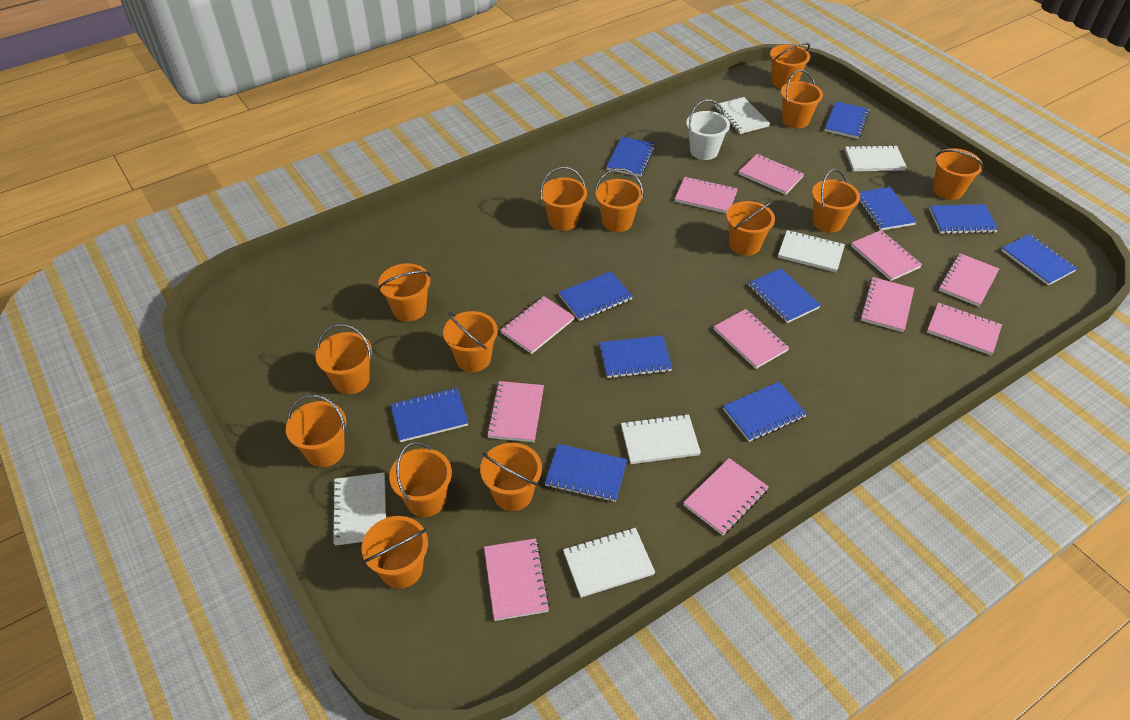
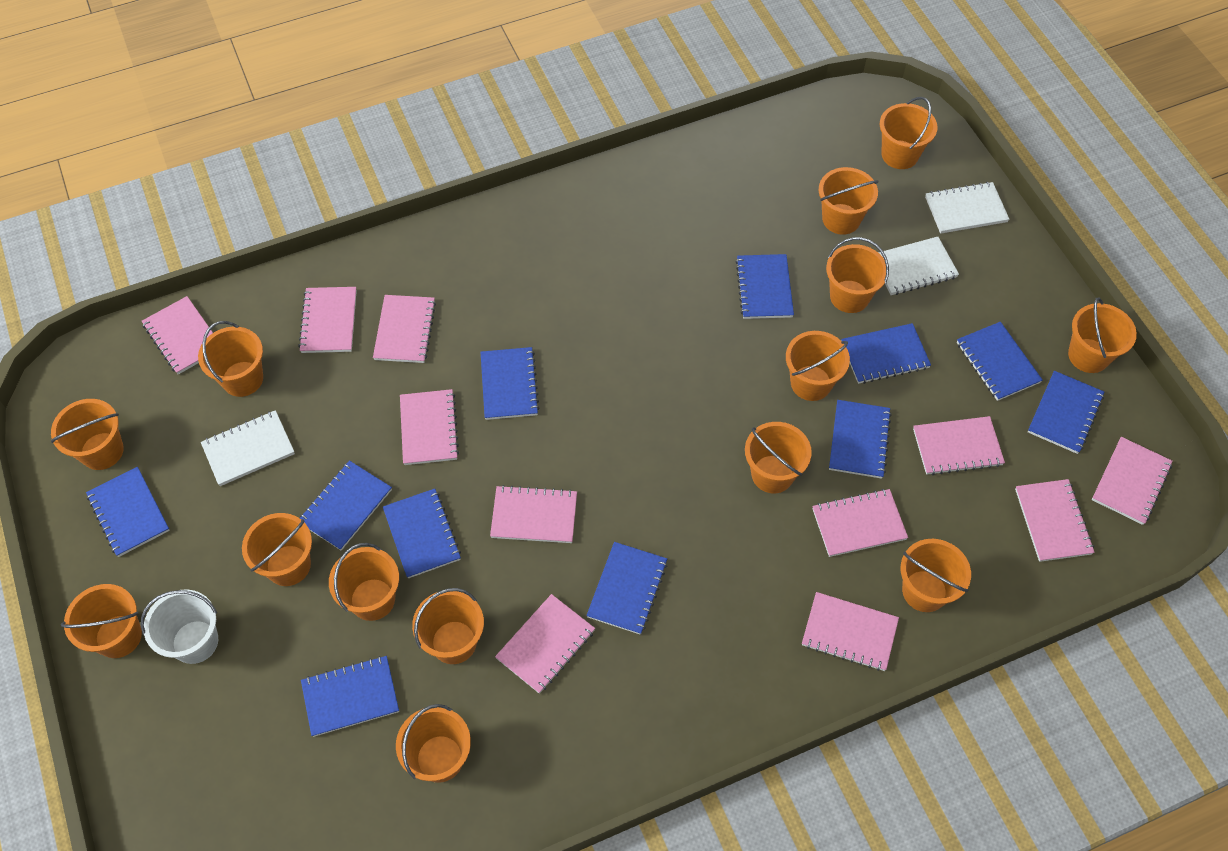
white notebook: 6 -> 3

